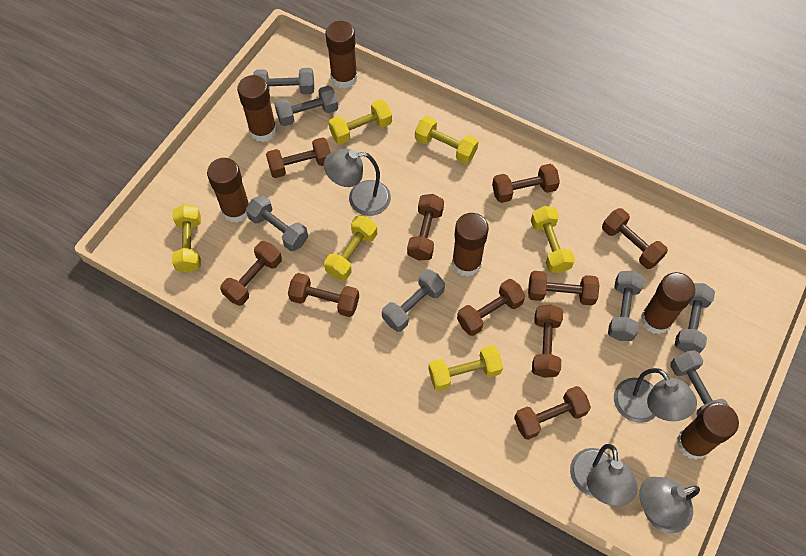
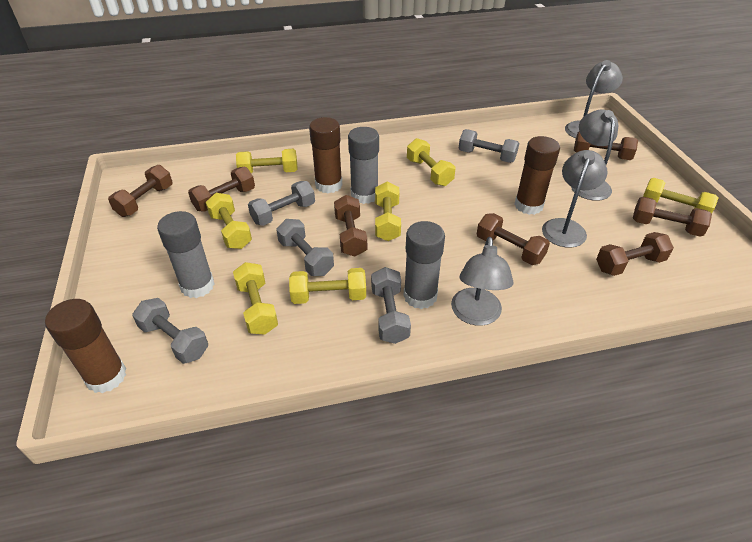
brown dumbbell: 10 -> 7
brown glue stick: 6 -> 3
grey dumbbell: 7 -> 5
grey glue stick: 0 -> 3
yellow dumbbell: 6 -> 7

